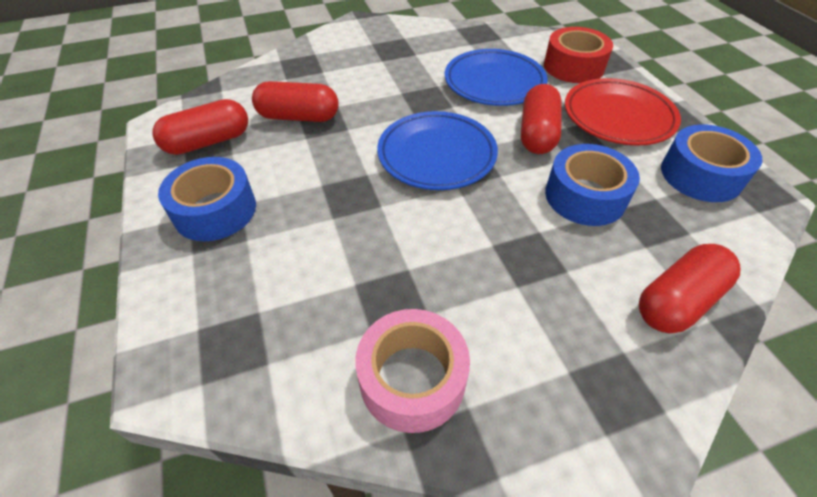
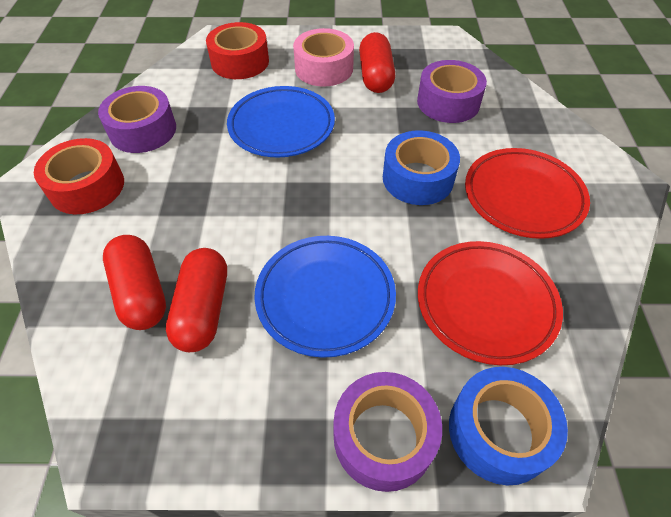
blue tape: 3 -> 2
purple tape: 0 -> 3
red capsule: 4 -> 3
red plate: 1 -> 2
red tape: 1 -> 2

